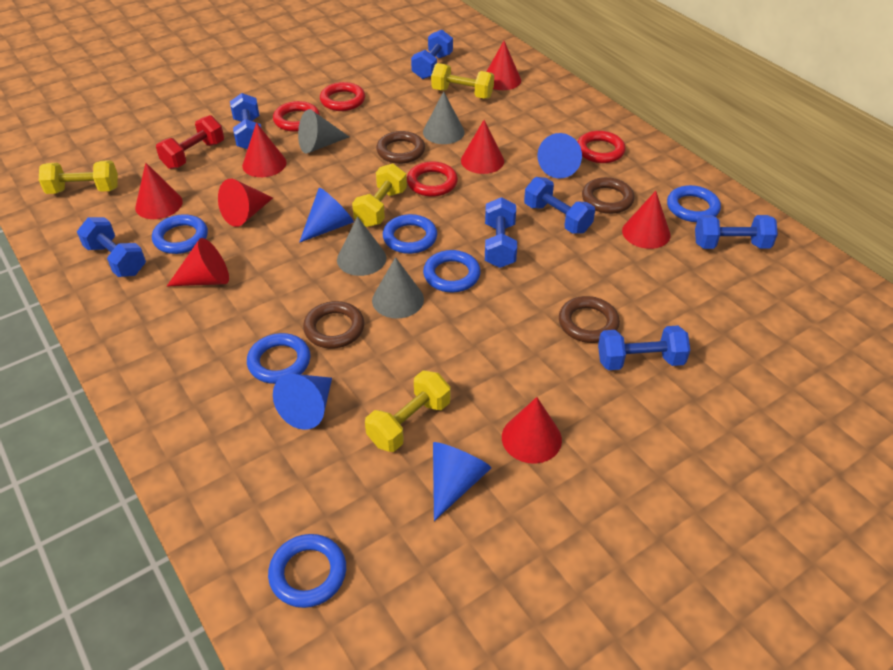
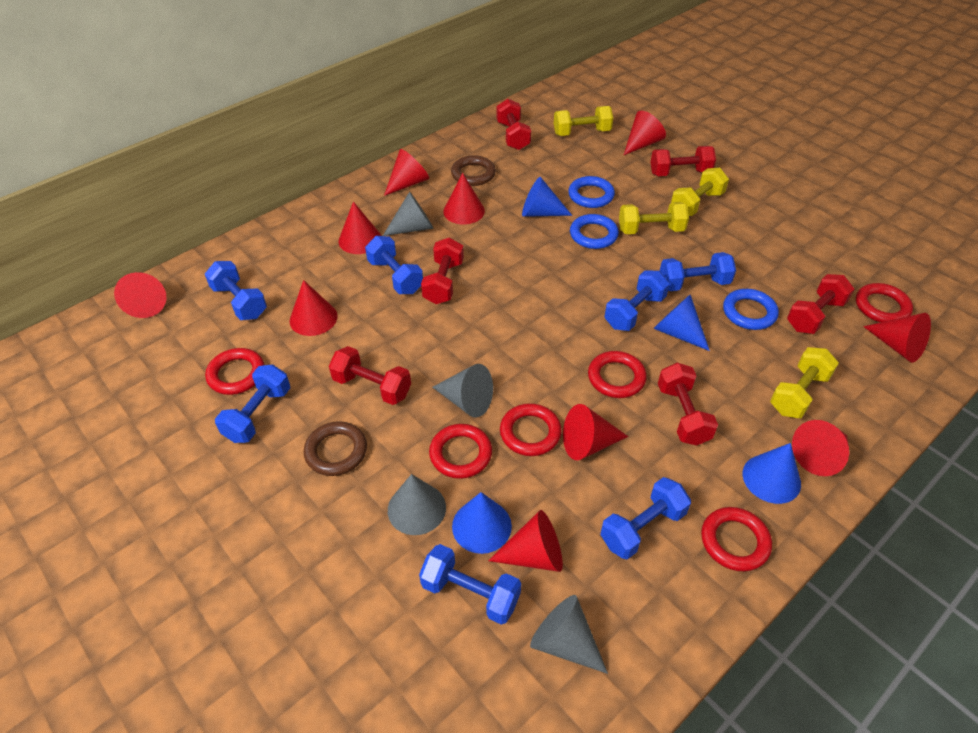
blue ring: 6 -> 3
brown ring: 4 -> 2
red cone: 8 -> 10
red dumbbell: 1 -> 6
red ring: 4 -> 6

